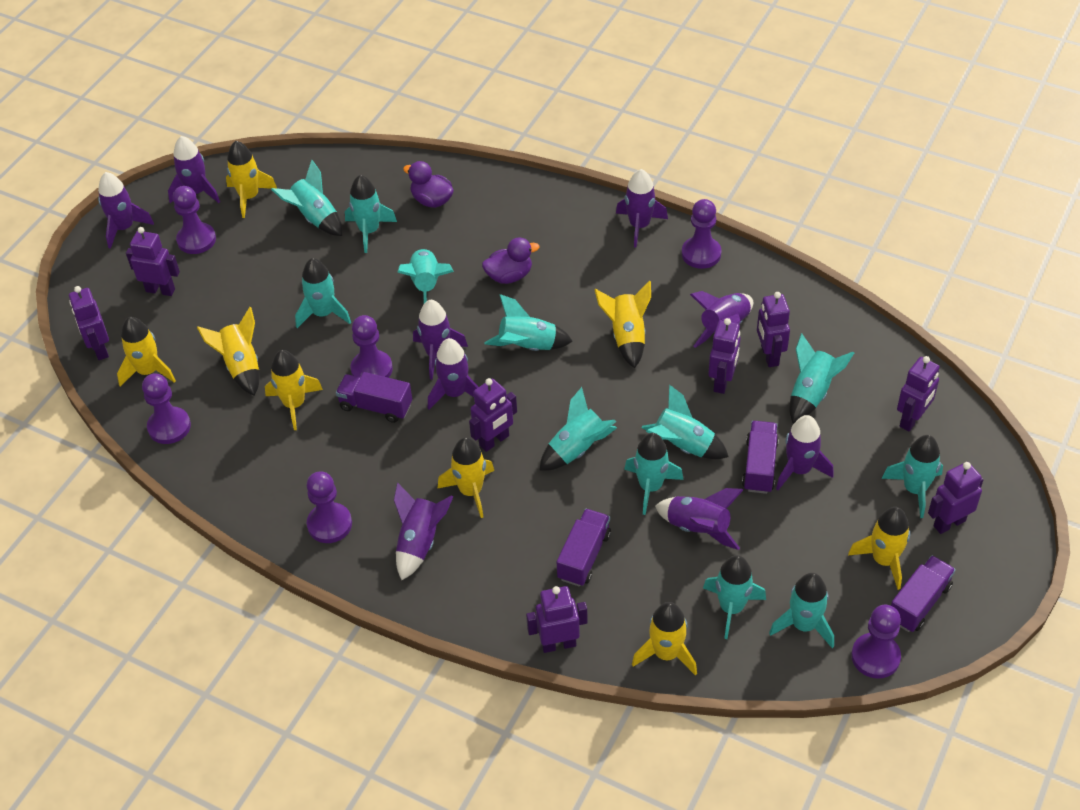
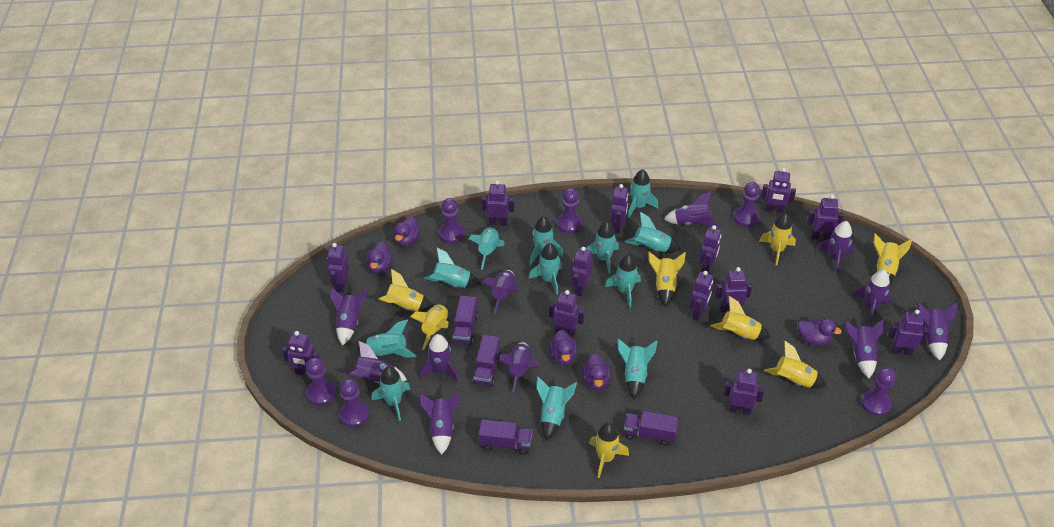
purple duck: 2 -> 5
purple robot: 8 -> 13
purple rocket: 9 -> 11

